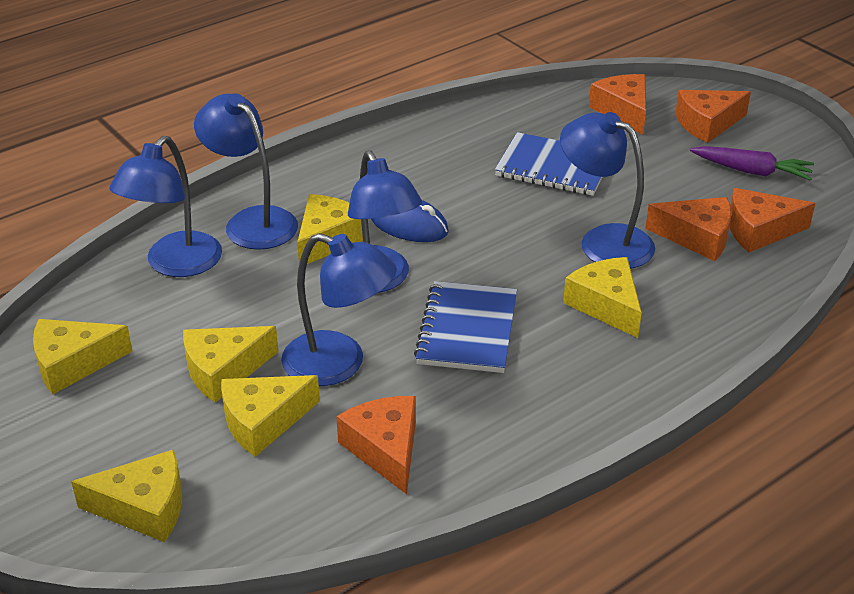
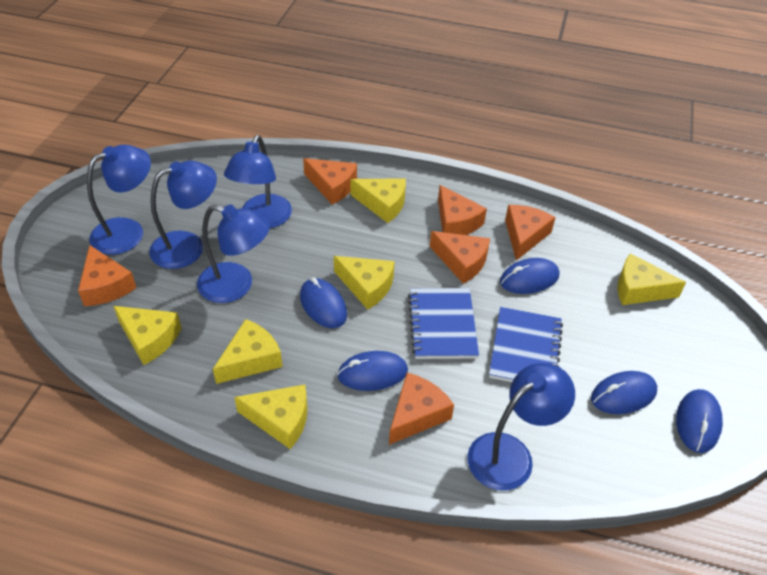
blue mouse: 1 -> 5
orange cheese: 5 -> 6
purple carrot: 1 -> 0

